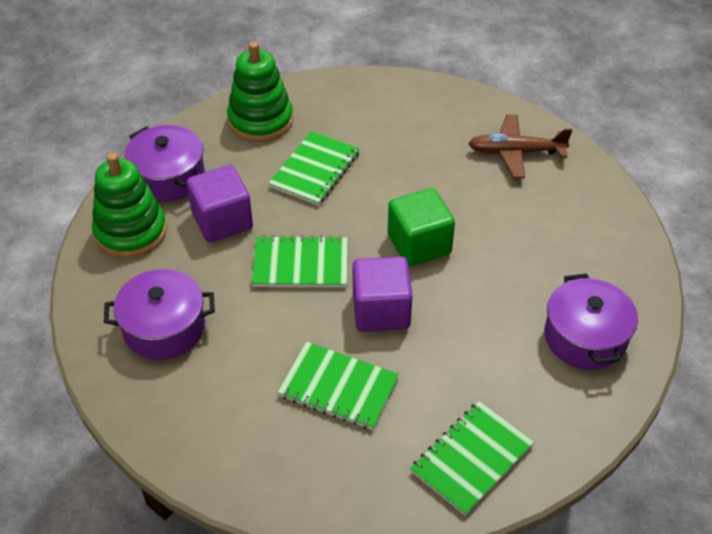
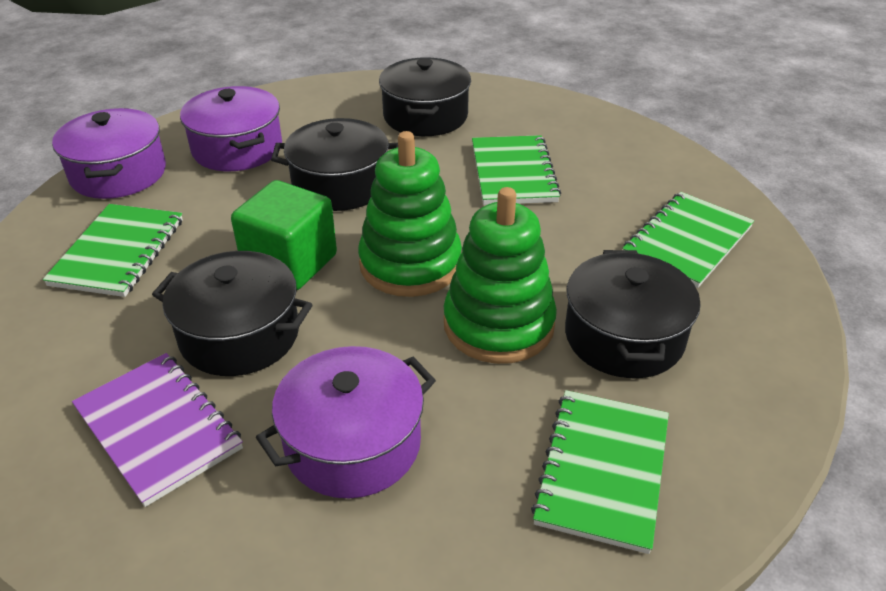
black pot: 0 -> 4
brown plane: 1 -> 0
purple cube: 2 -> 0
purple notebook: 0 -> 1

